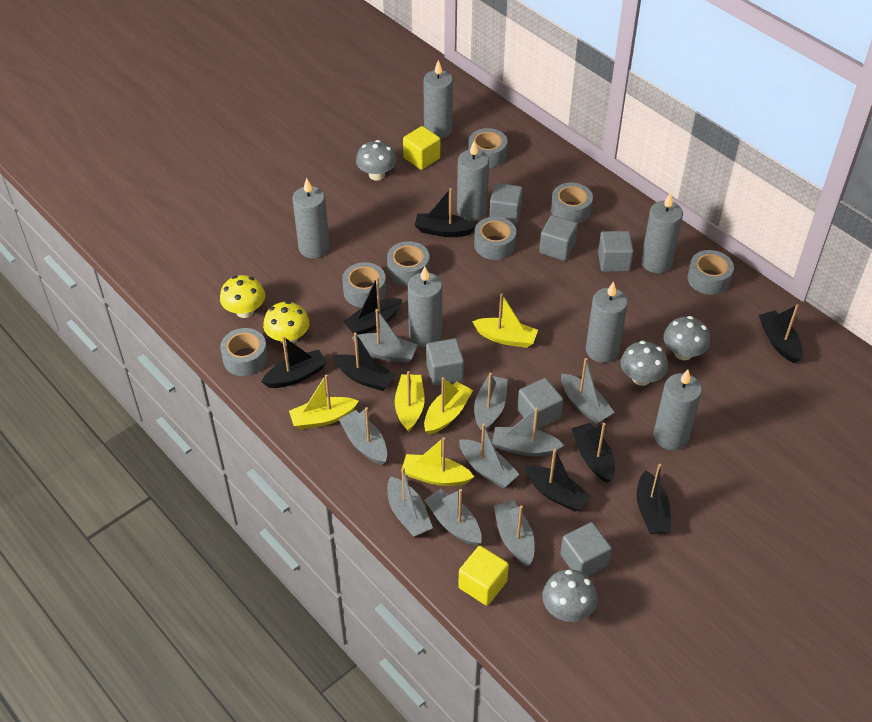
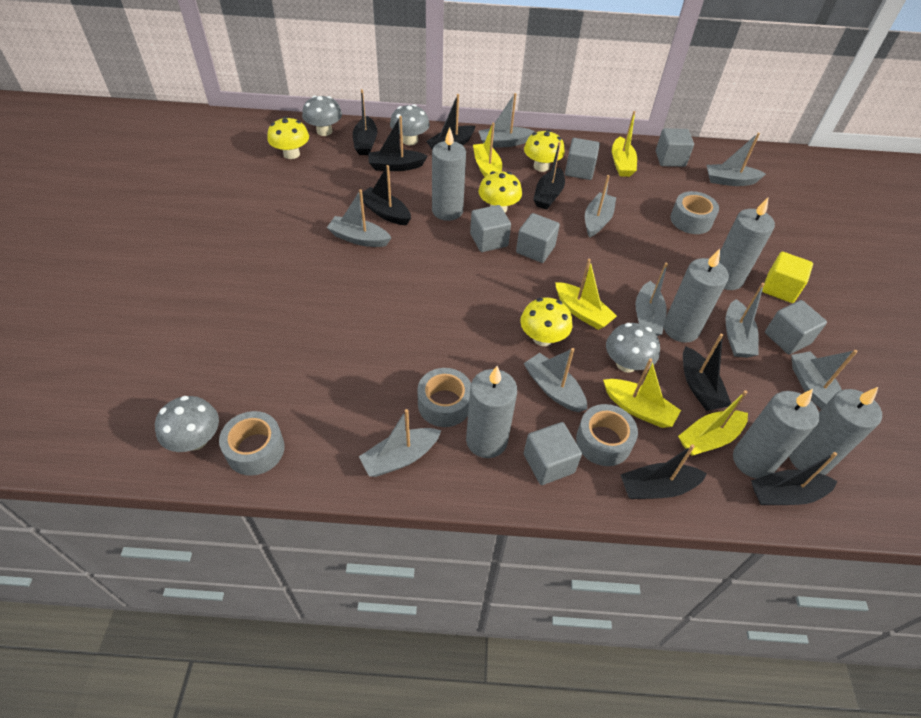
grey candle: 7 -> 6
grey tape: 7 -> 4
yellow cube: 2 -> 1
yellow mushroom: 2 -> 4

